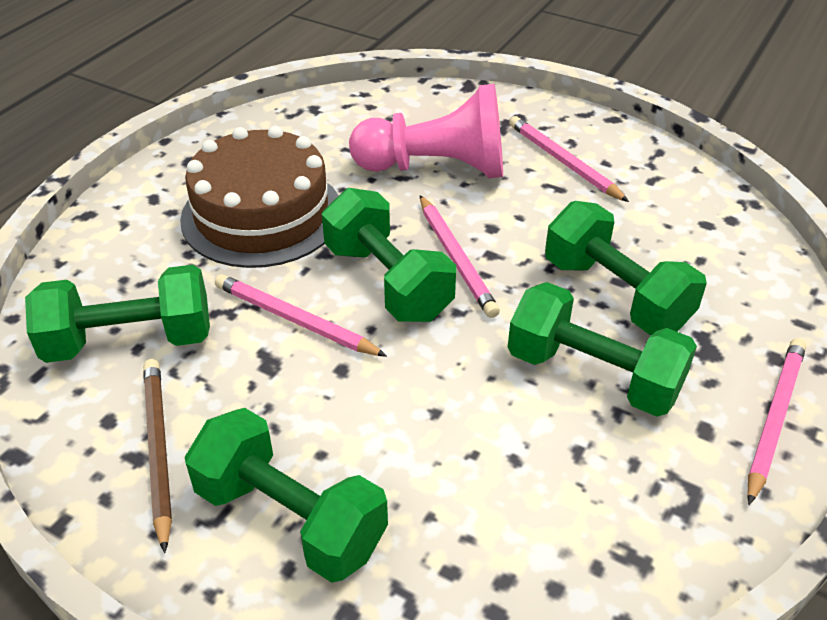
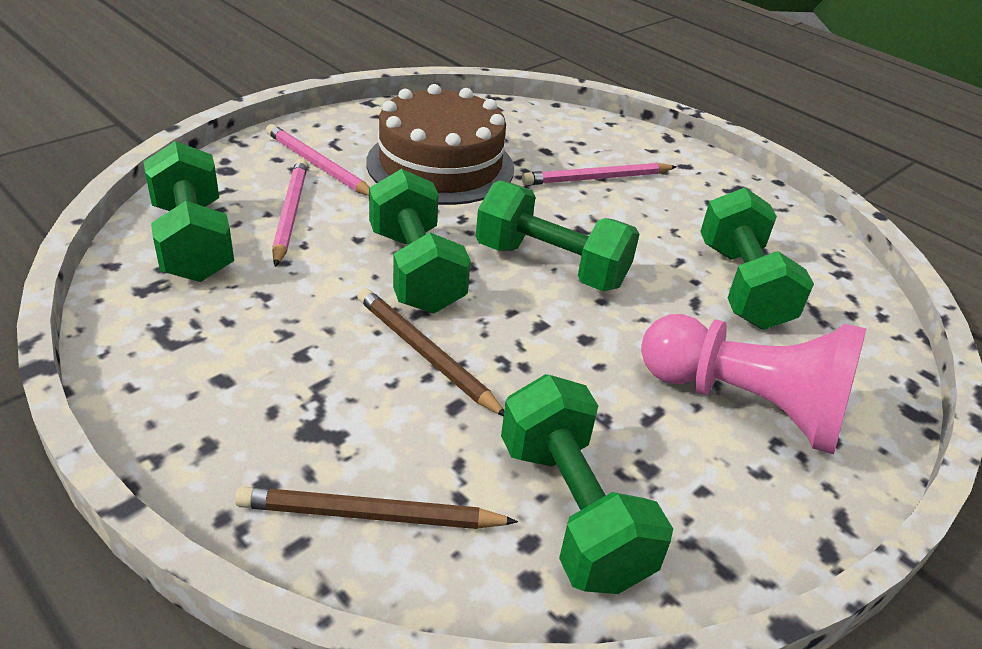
brown pencil: 1 -> 2
pink pencil: 4 -> 3

